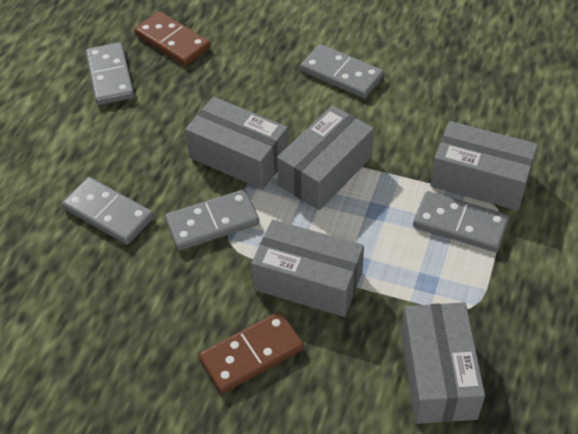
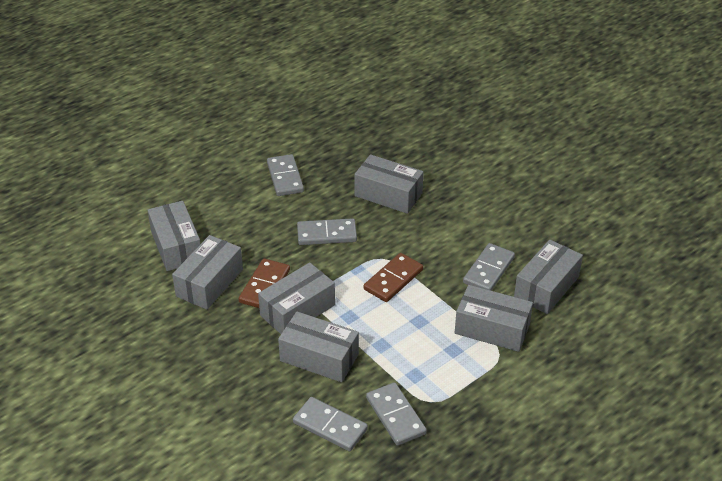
grey box: 5 -> 7

